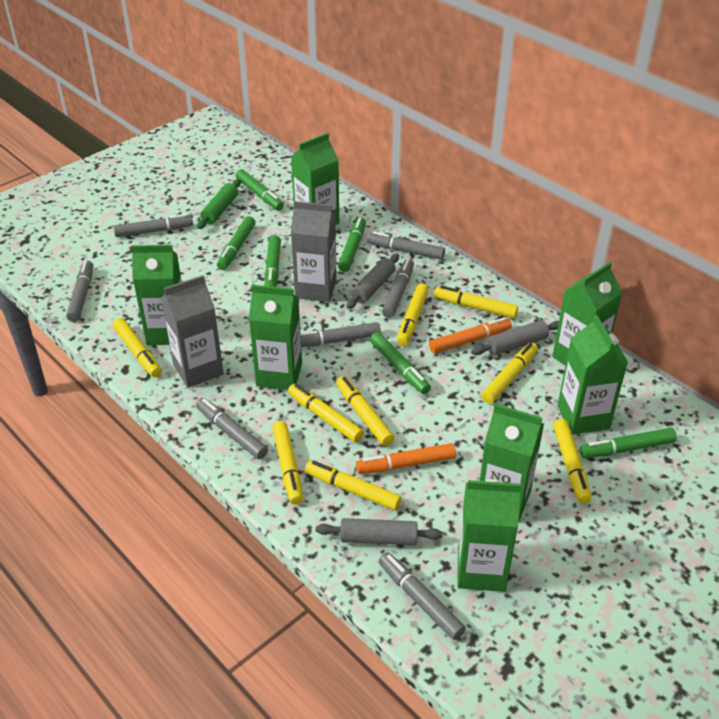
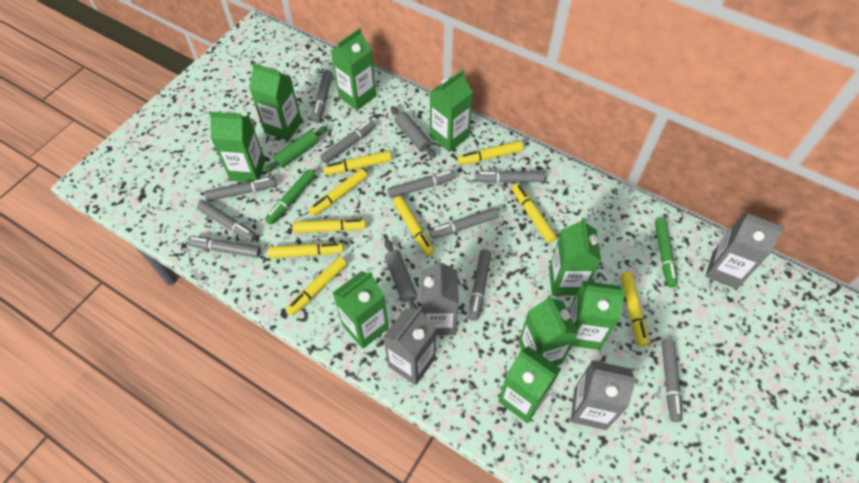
green carton: 7 -> 9
green marker: 6 -> 2
grey carton: 2 -> 4
grey marker: 7 -> 10
grey rolling pin: 3 -> 2
orange marker: 2 -> 0

